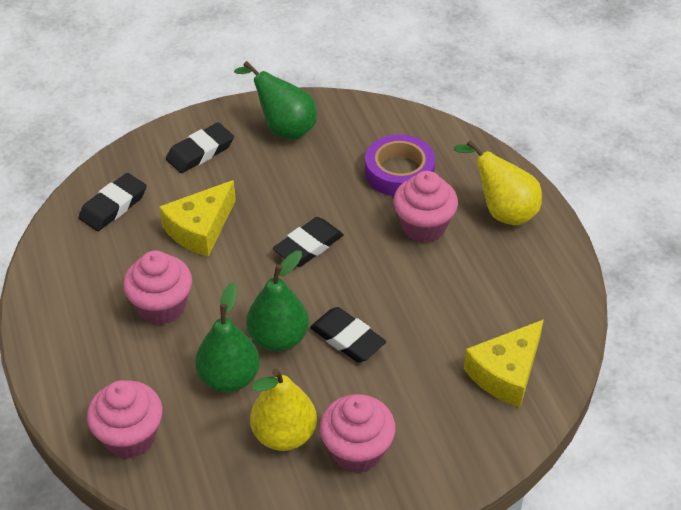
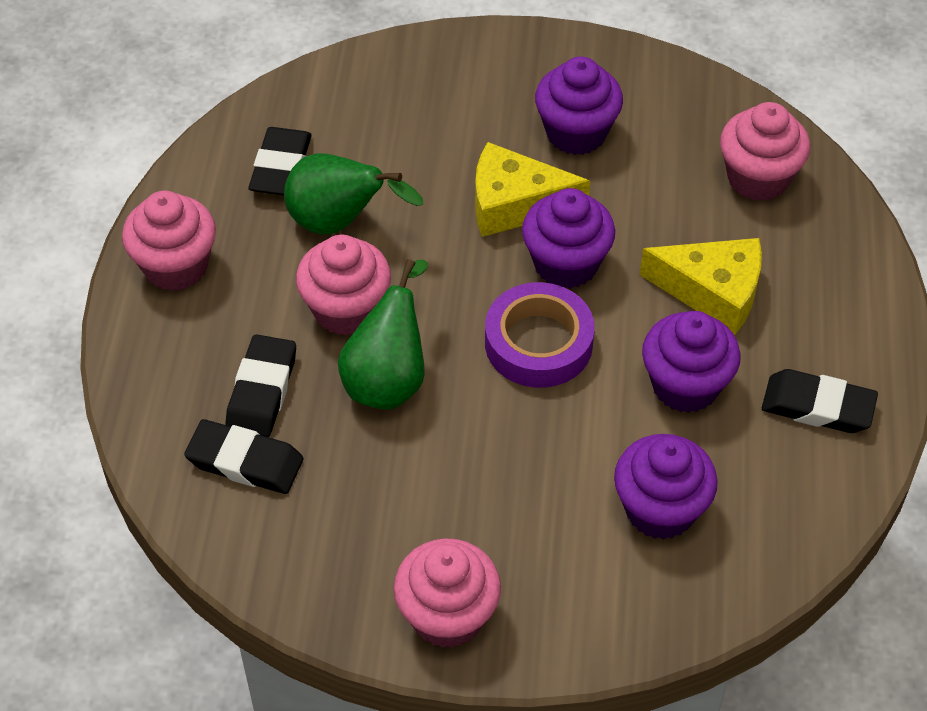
green pear: 3 -> 2
purple cupcake: 0 -> 4
yellow pear: 2 -> 0

